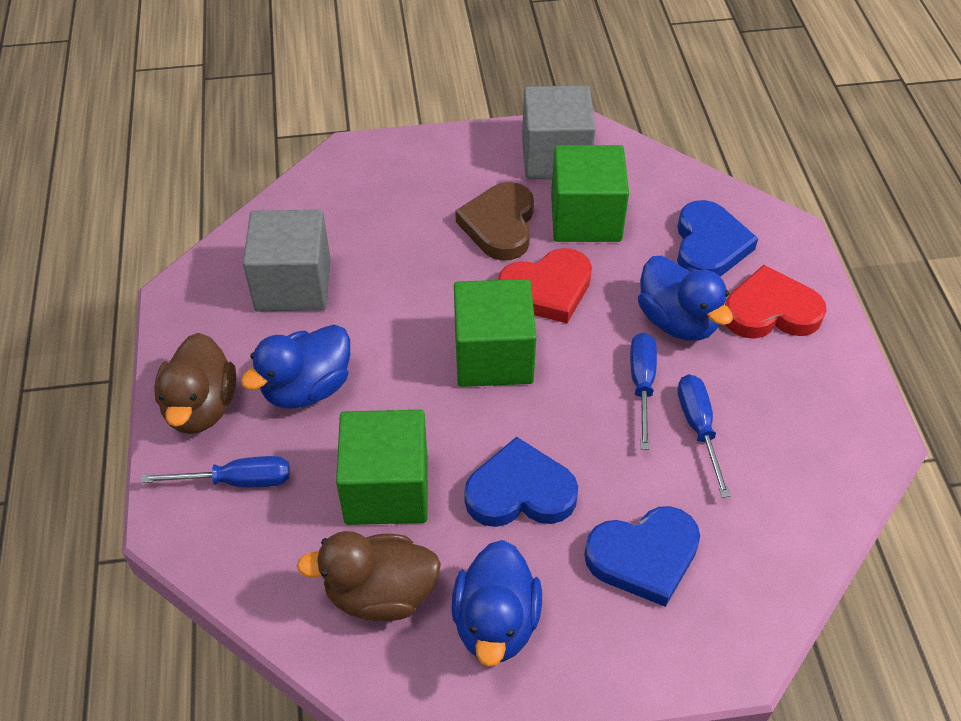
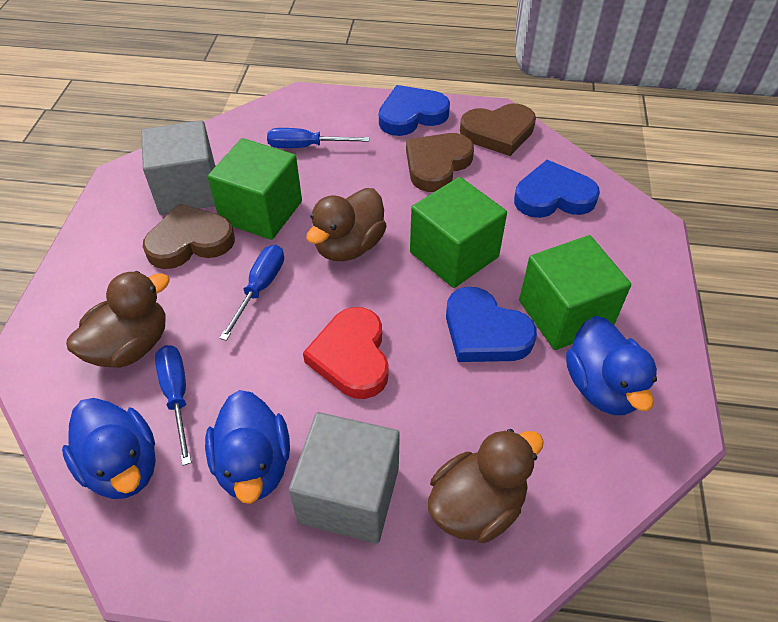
brown duck: 2 -> 3
brown heart: 1 -> 3
red heart: 2 -> 1

